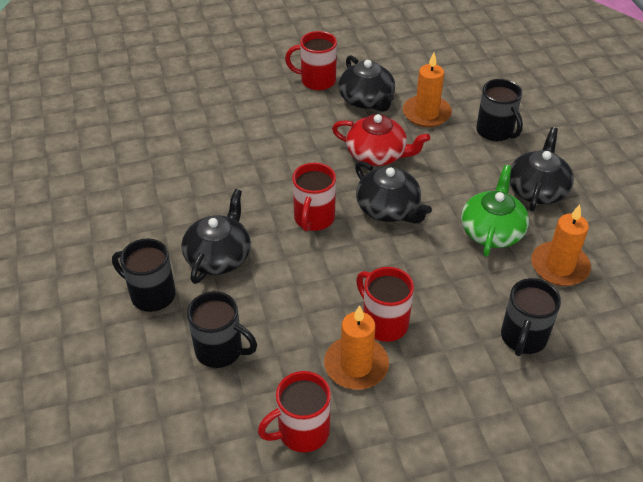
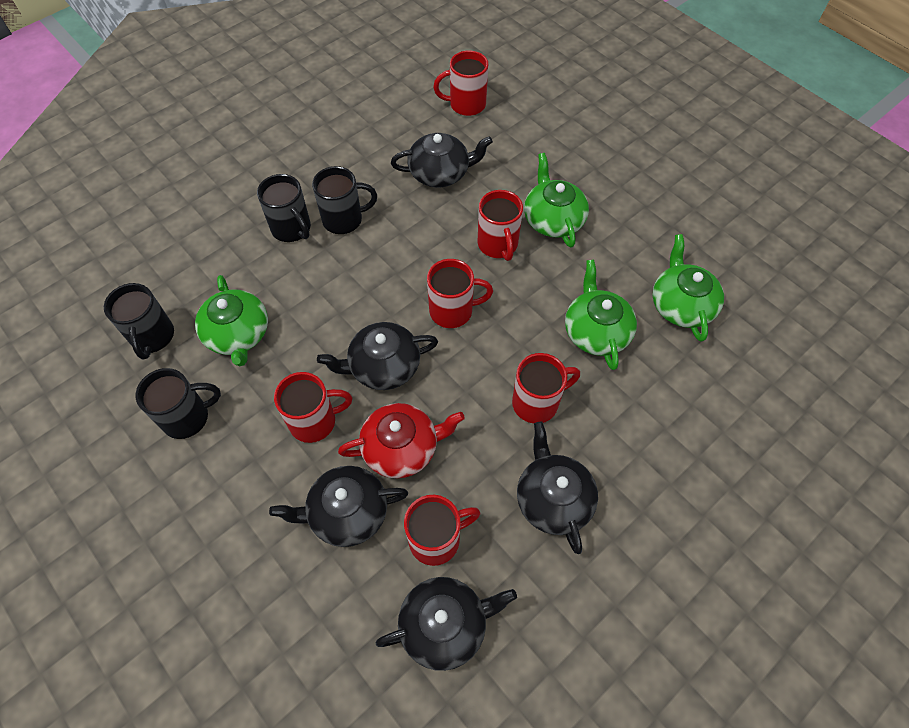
black teapot: 4 -> 5
green teapot: 1 -> 4
orange candle: 3 -> 0
red mug: 4 -> 6

